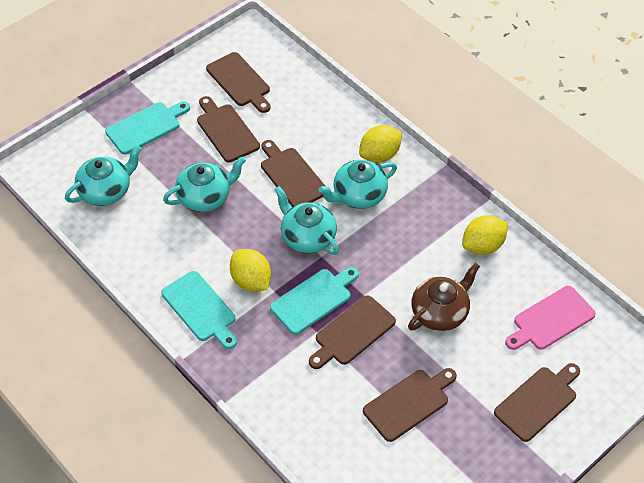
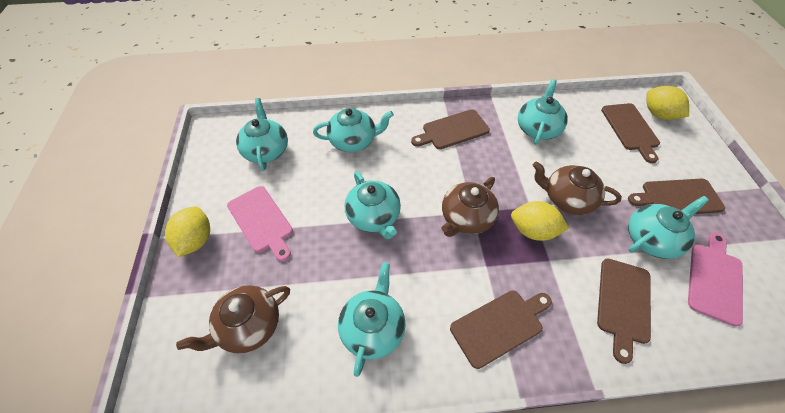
brown cutting board: 6 -> 5
brown teapot: 1 -> 3
pink cutting board: 1 -> 2
turquoise cutting board: 3 -> 0
turquoise teapot: 4 -> 6

